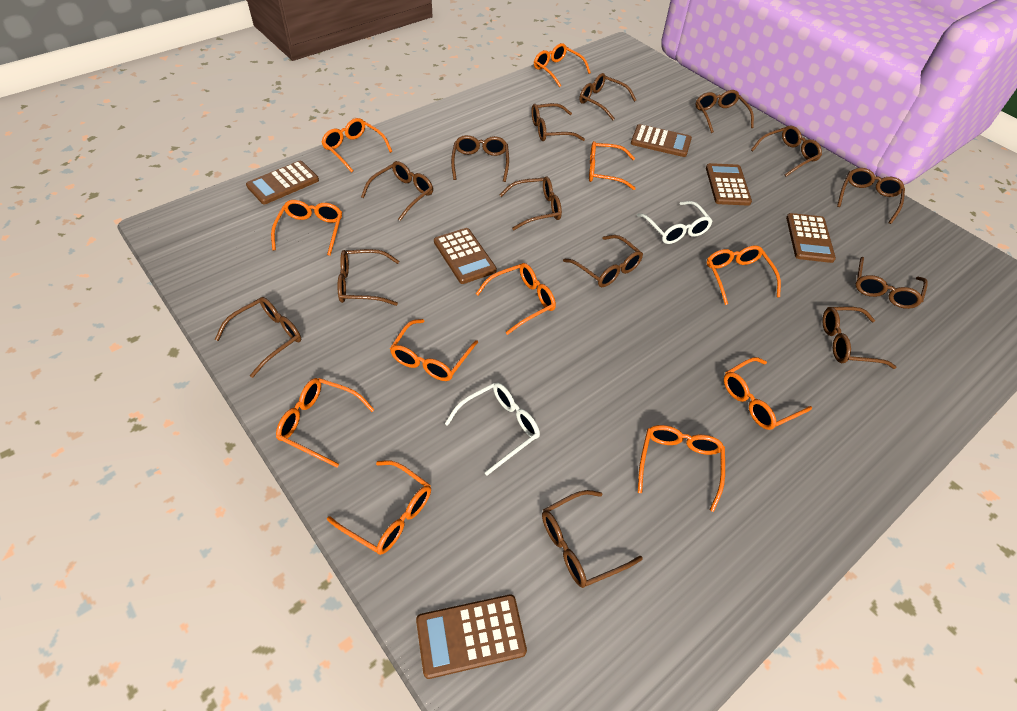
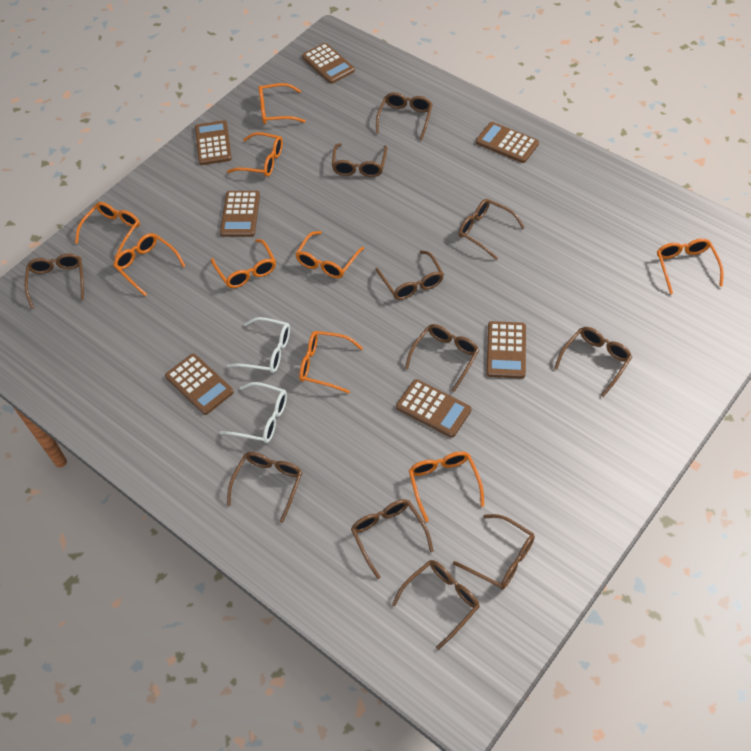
brown calculator: 6 -> 7
brown glasses: 14 -> 11
orange glasses: 11 -> 9

